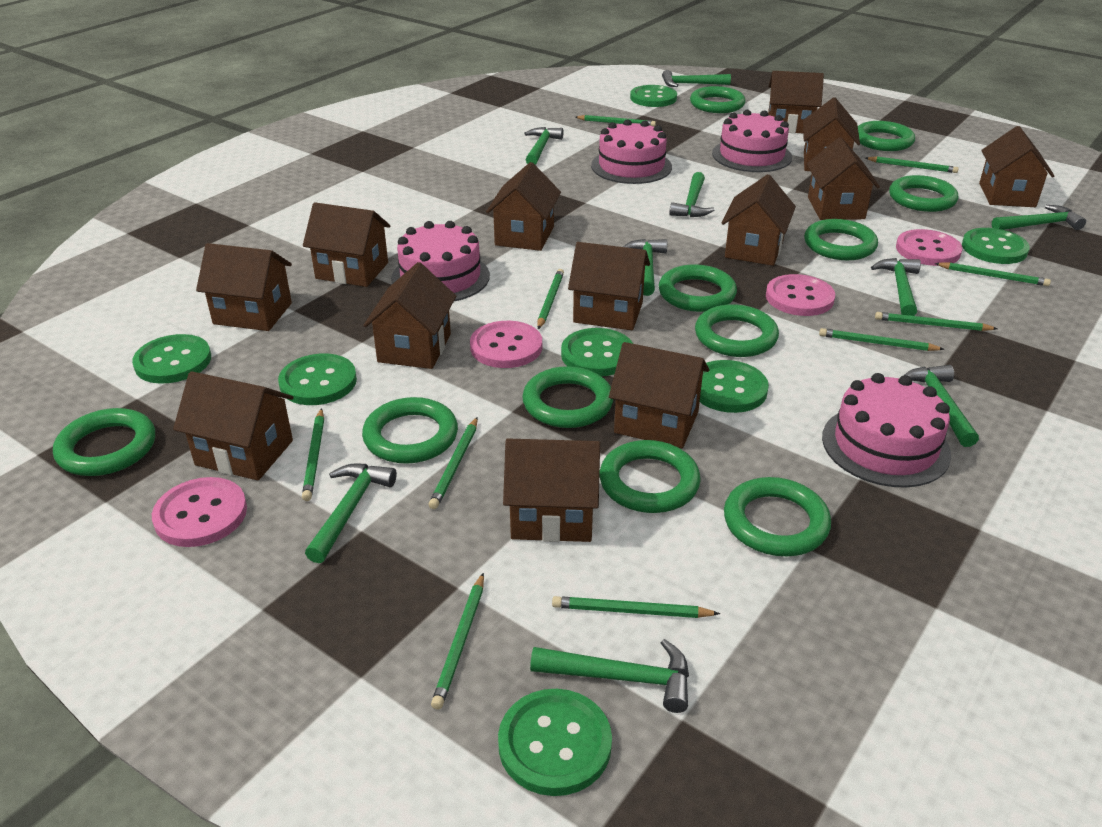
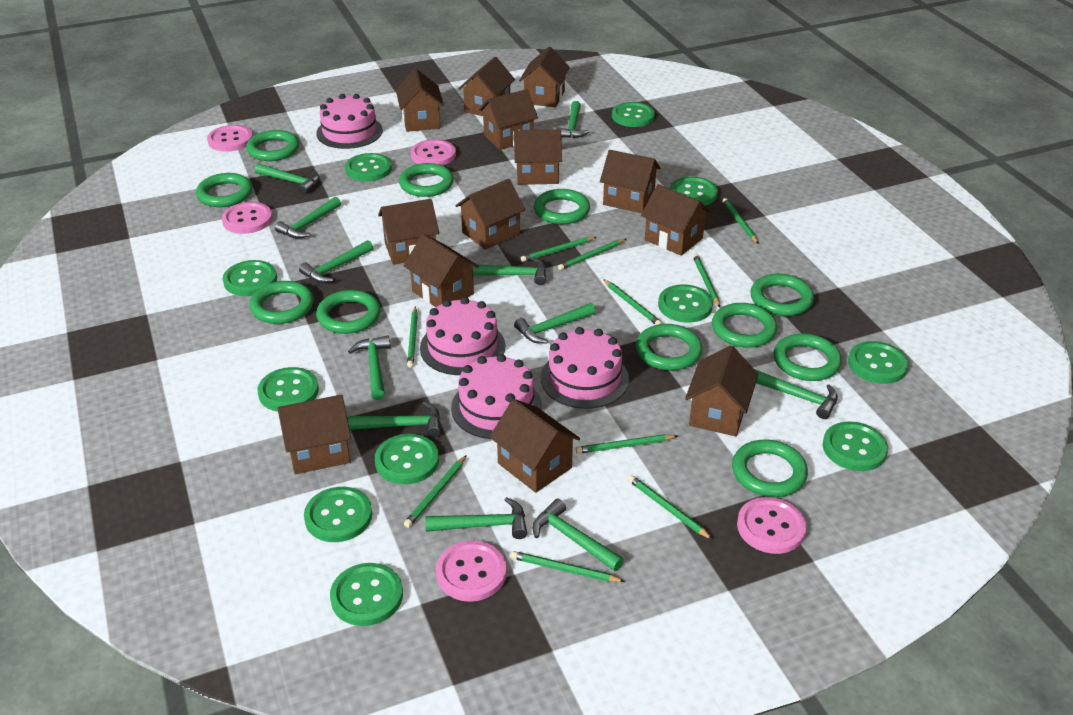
green button: 7 -> 11
green hammer: 9 -> 11
pink button: 4 -> 5

